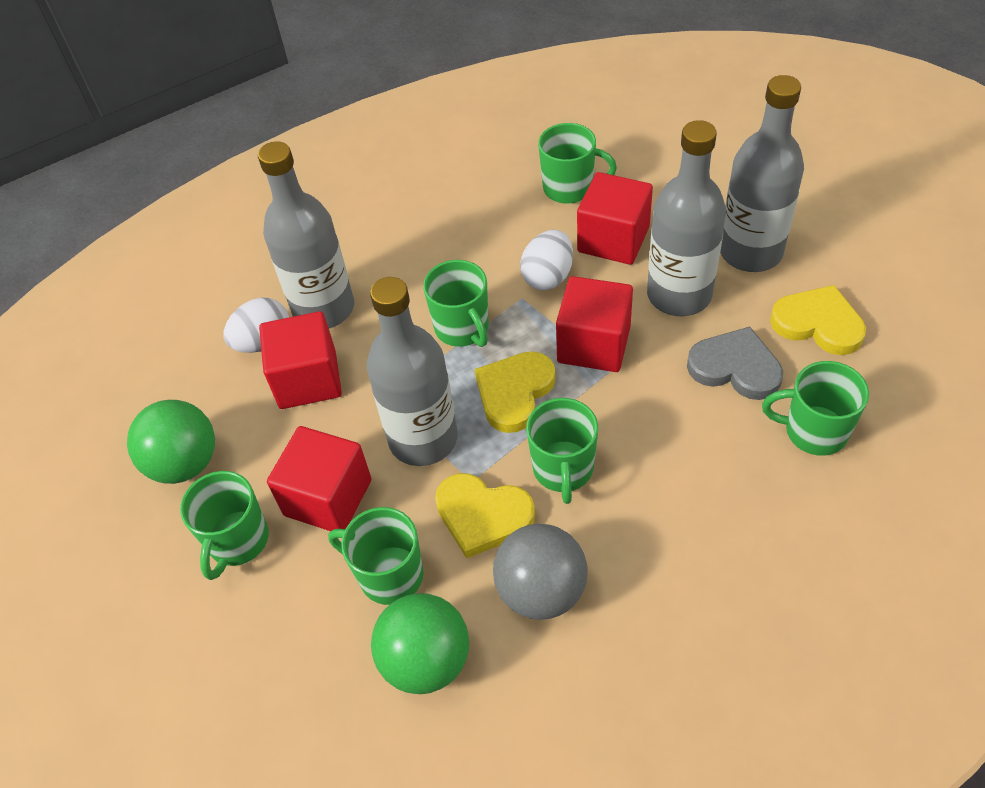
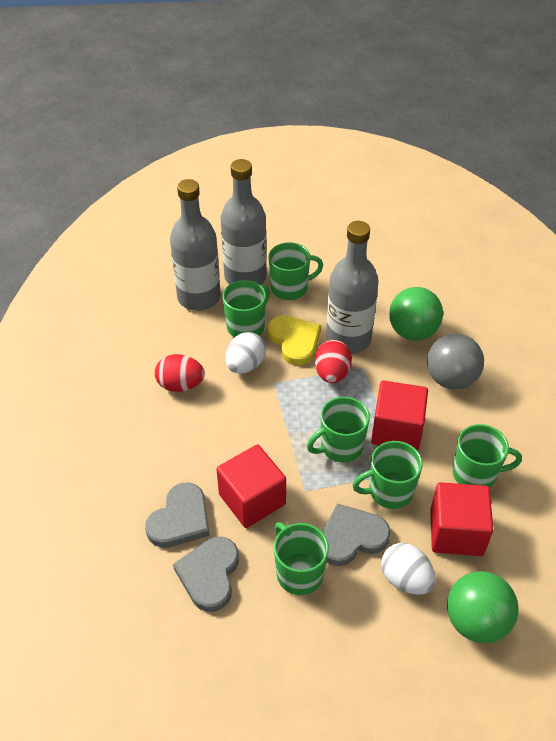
grey bottle: 4 -> 3
grey heart: 1 -> 3
red cube: 4 -> 3
red egg: 0 -> 2
yellow heart: 3 -> 1

